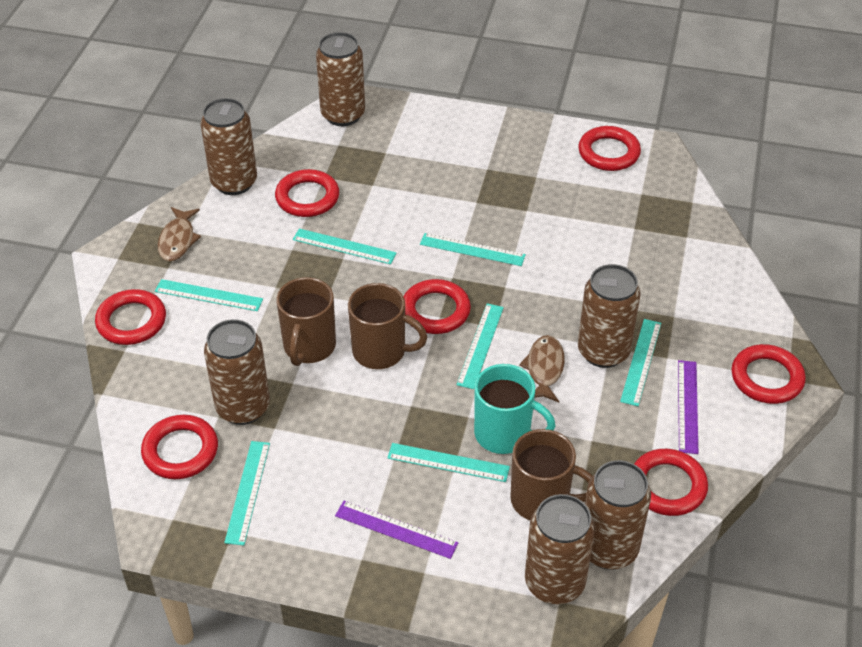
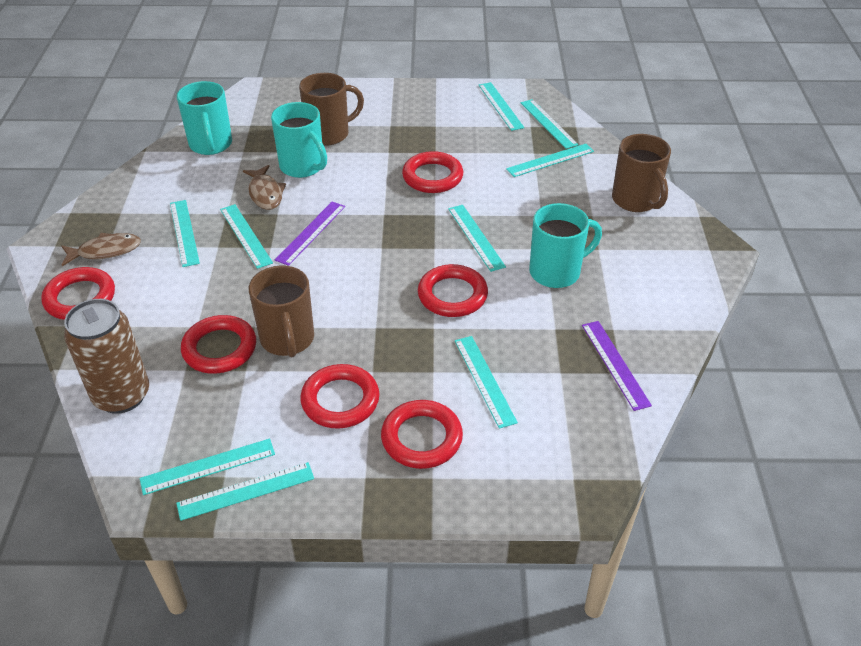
brown can: 6 -> 1
red ring: 7 -> 6
turquoise mug: 1 -> 3
turquoise ruler: 7 -> 9

